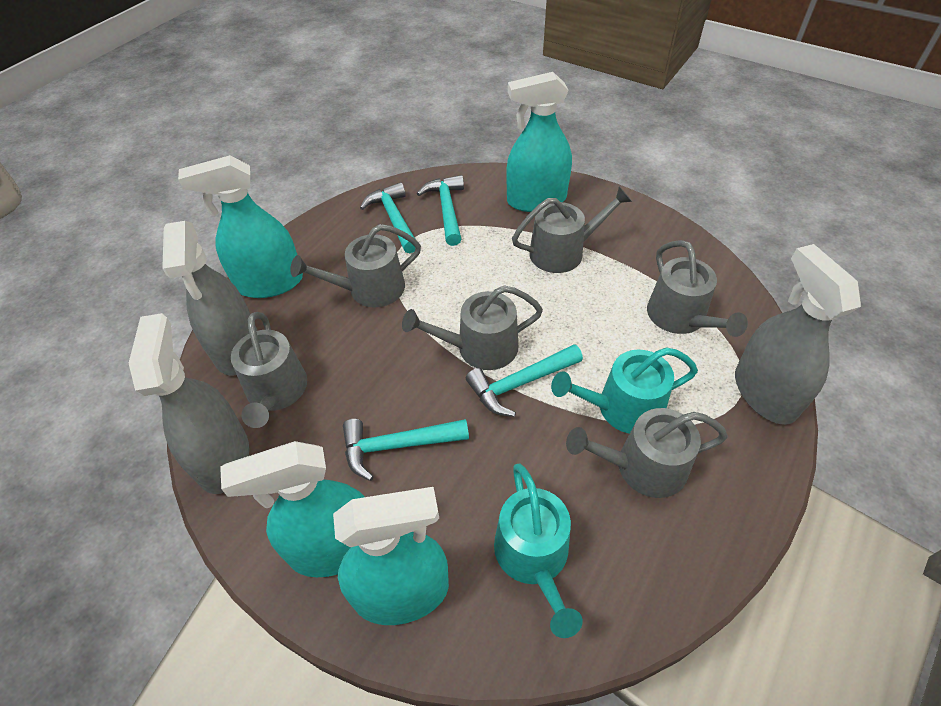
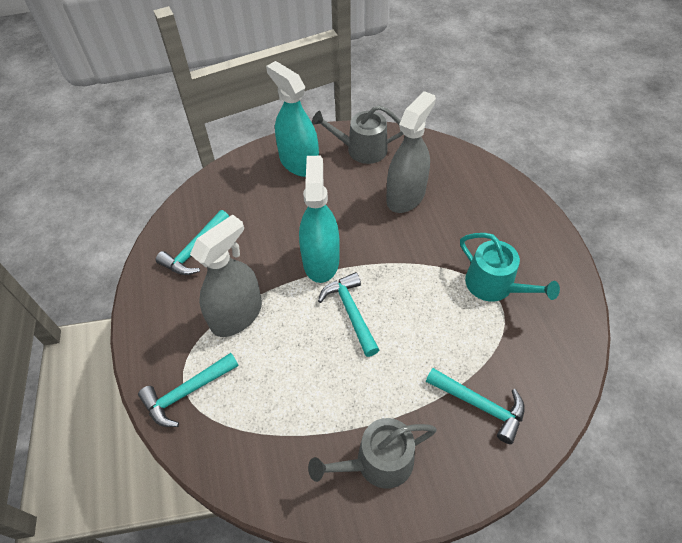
grey spray bottle: 3 -> 2
grey watering can: 6 -> 2
turquoise spray bottle: 4 -> 2
turquoise watering can: 2 -> 1

